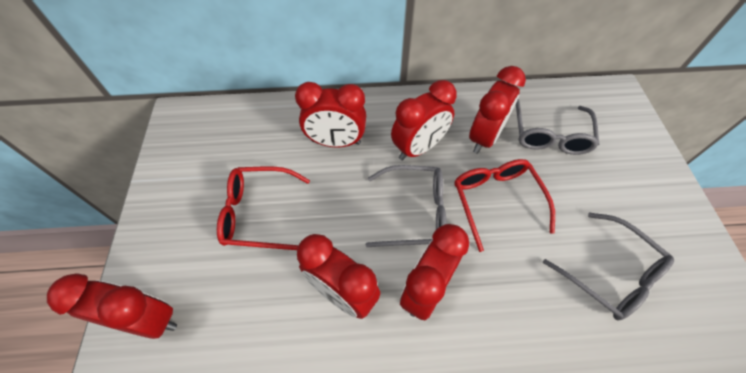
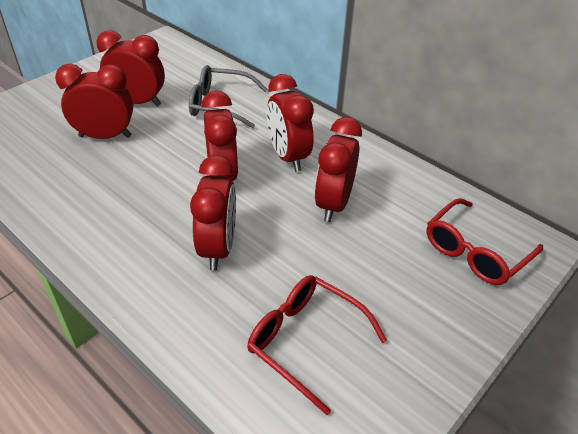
grey glasses: 3 -> 1

